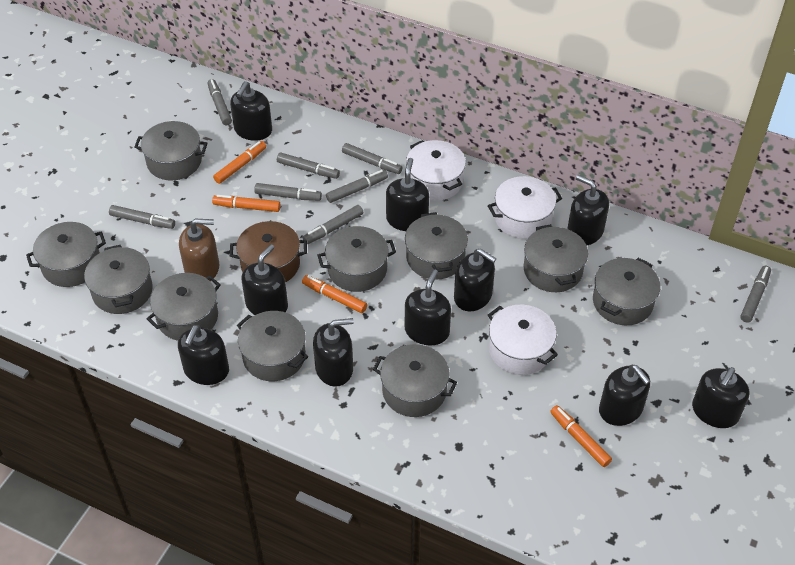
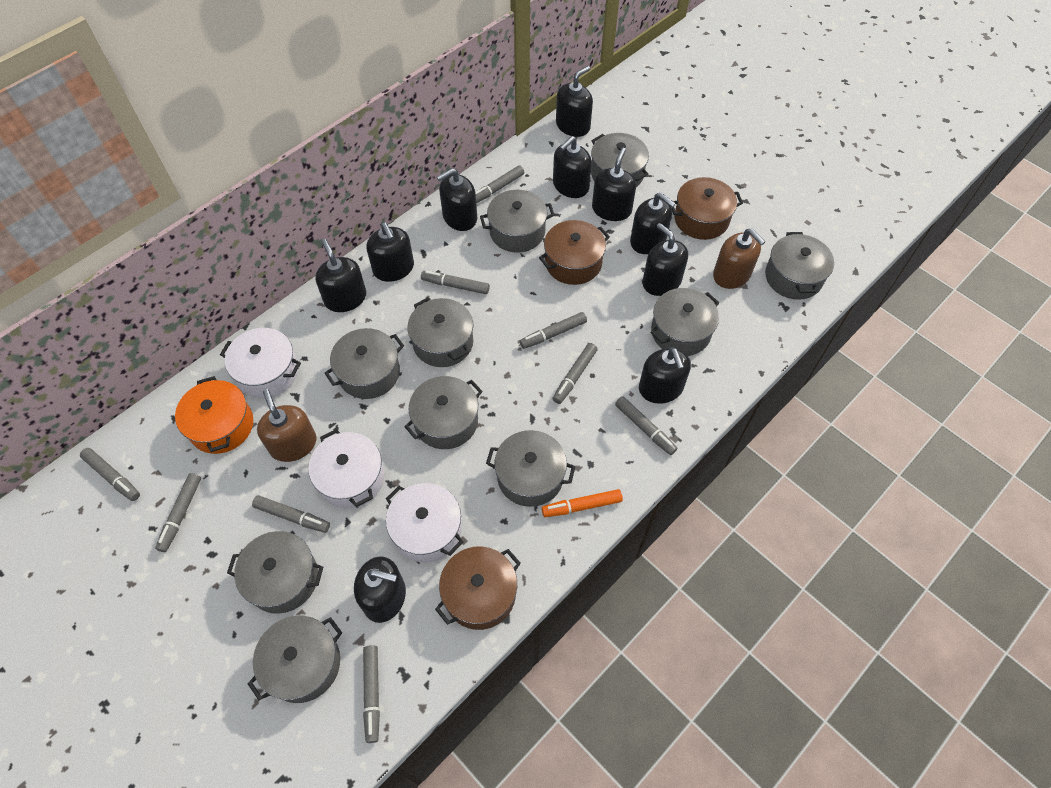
brown pot: 1 -> 3
brown soap dispenser: 1 -> 2
grey marker: 8 -> 9
orange marker: 4 -> 1
orange pot: 0 -> 1

